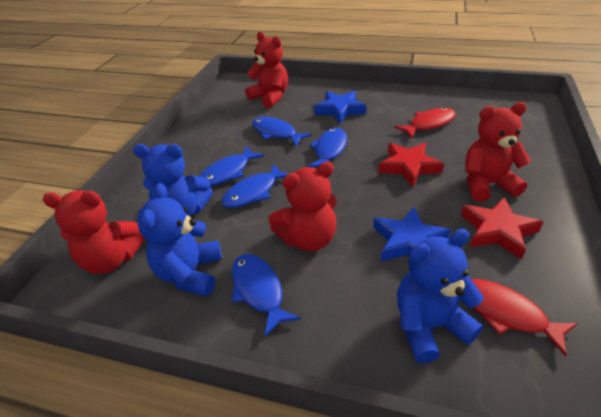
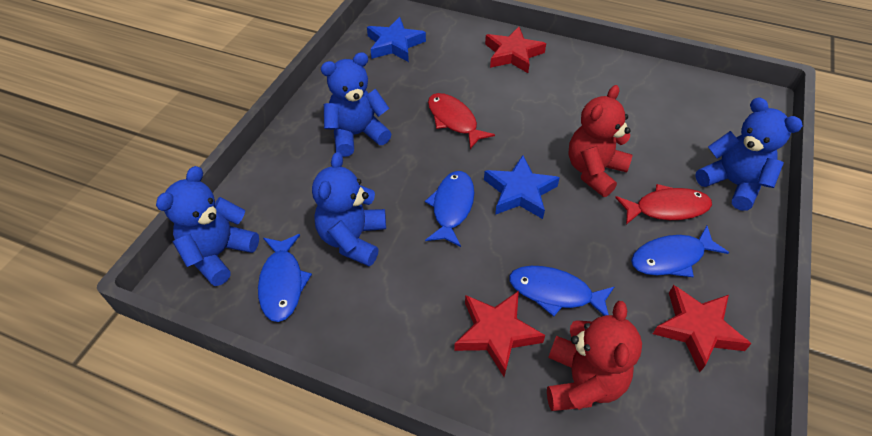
blue fish: 5 -> 4
blue teddy bear: 3 -> 4
red star: 2 -> 3
red teddy bear: 4 -> 2

